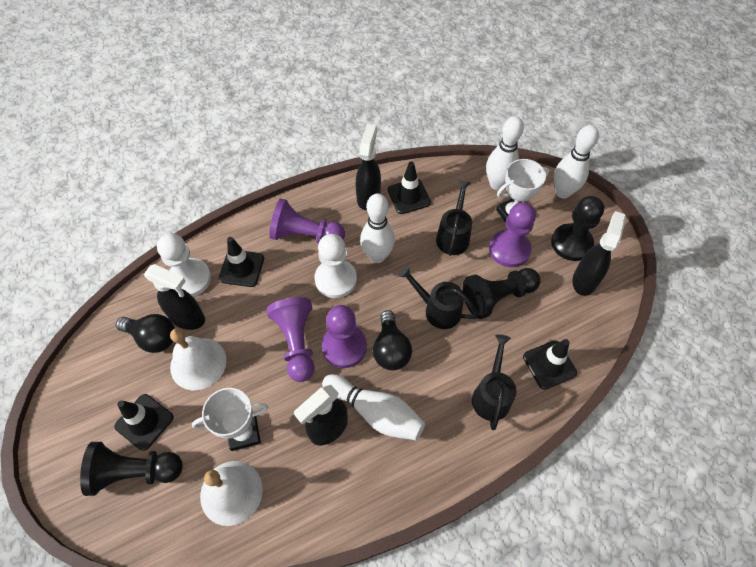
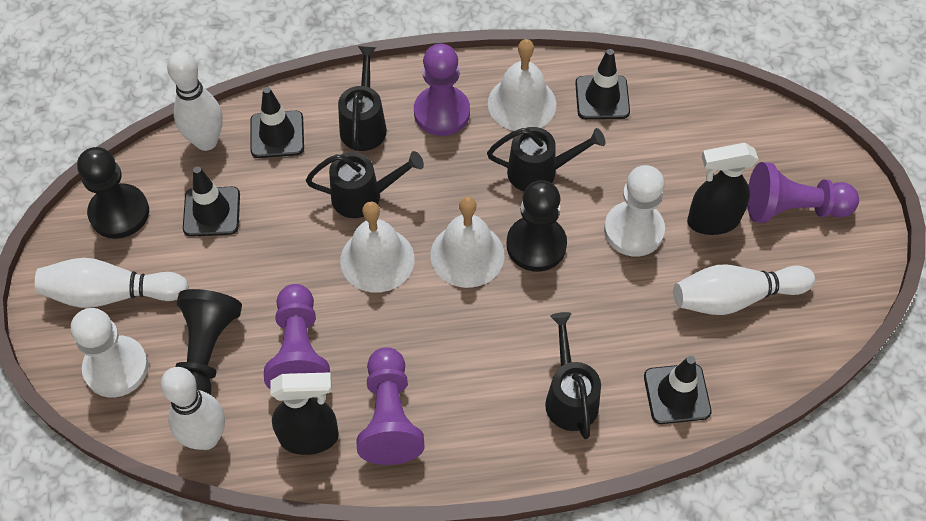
black light bulb: 2 -> 0
black spray bottle: 4 -> 2
black watering can: 3 -> 4
white bell: 2 -> 3
white trophy: 2 -> 0

